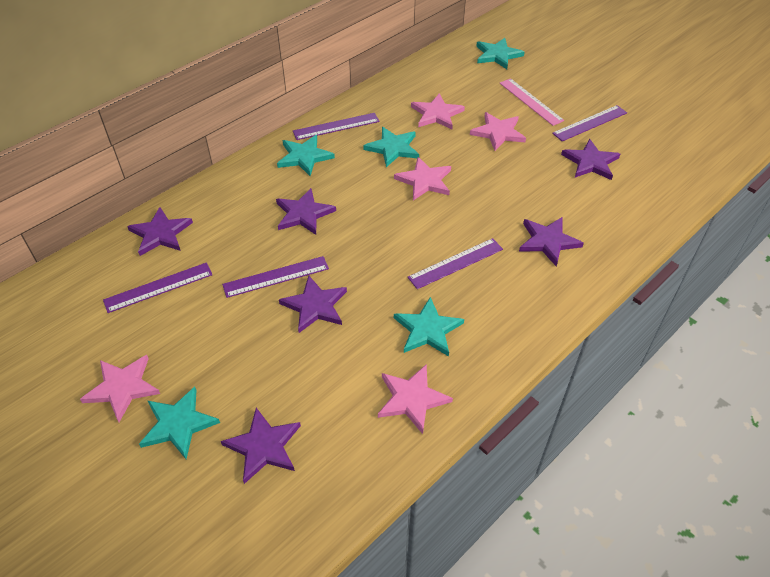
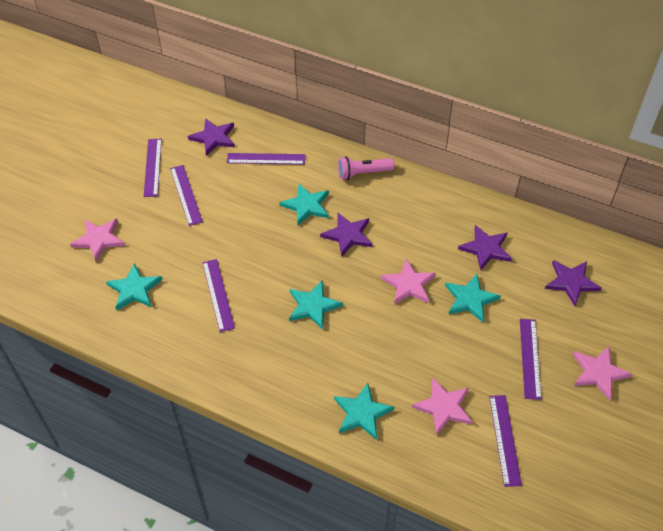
pink flashlight: 0 -> 1
pink ruler: 1 -> 0
pink star: 5 -> 4
purple ruler: 5 -> 6
purple star: 6 -> 4

